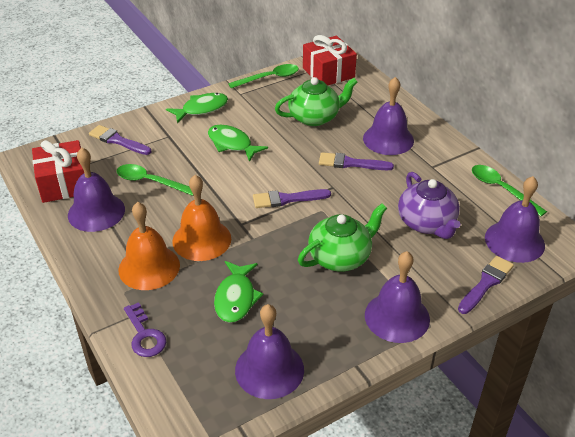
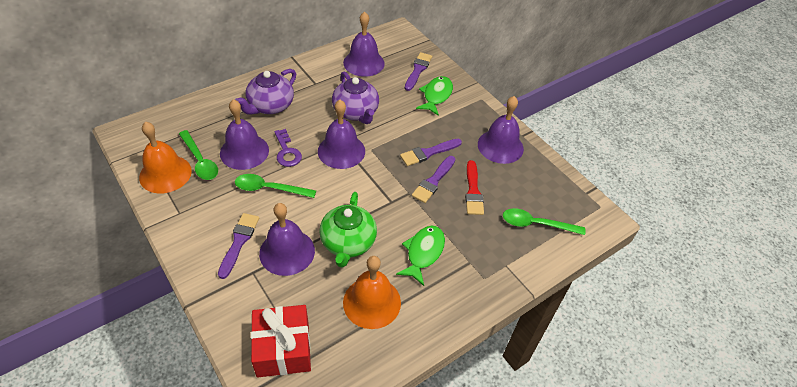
green fish: 3 -> 2
green teapot: 2 -> 1
purple teapot: 1 -> 2
red brush: 0 -> 1
red gift: 2 -> 1

